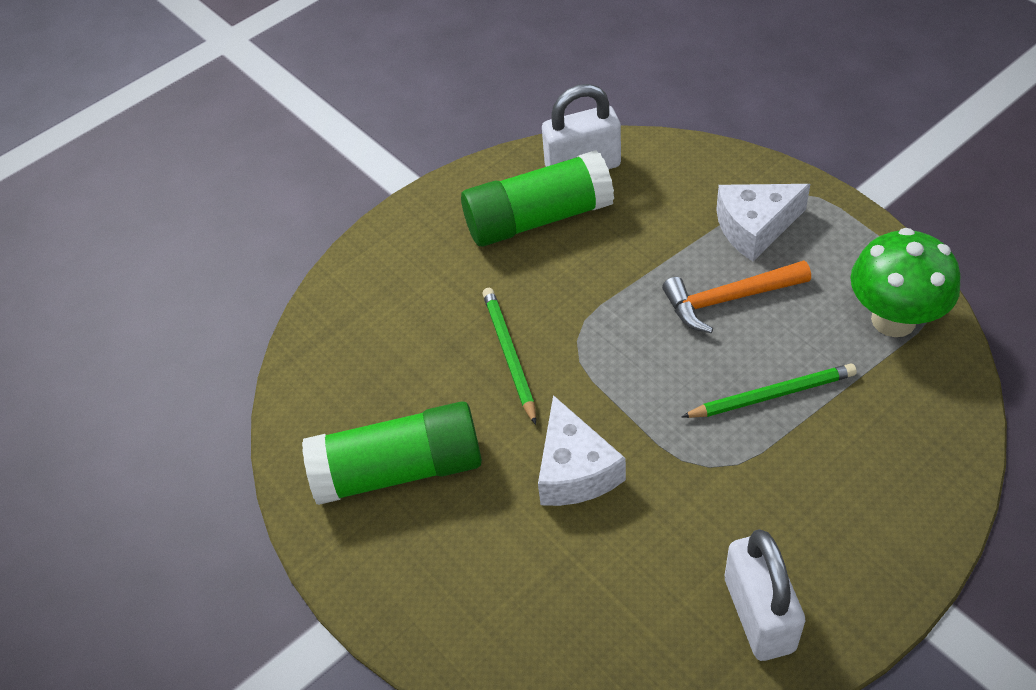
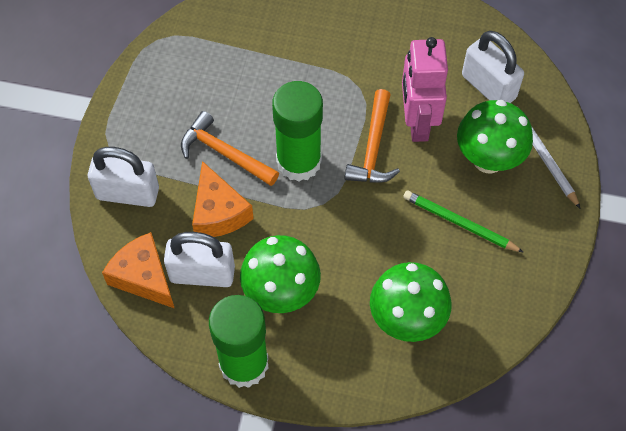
green mushroom: 1 -> 3
green pencil: 2 -> 1
orange cheese: 0 -> 2
orange hammer: 1 -> 2
pink robot: 0 -> 1
white cheese: 2 -> 0
white padlock: 2 -> 3
white pencil: 0 -> 1

